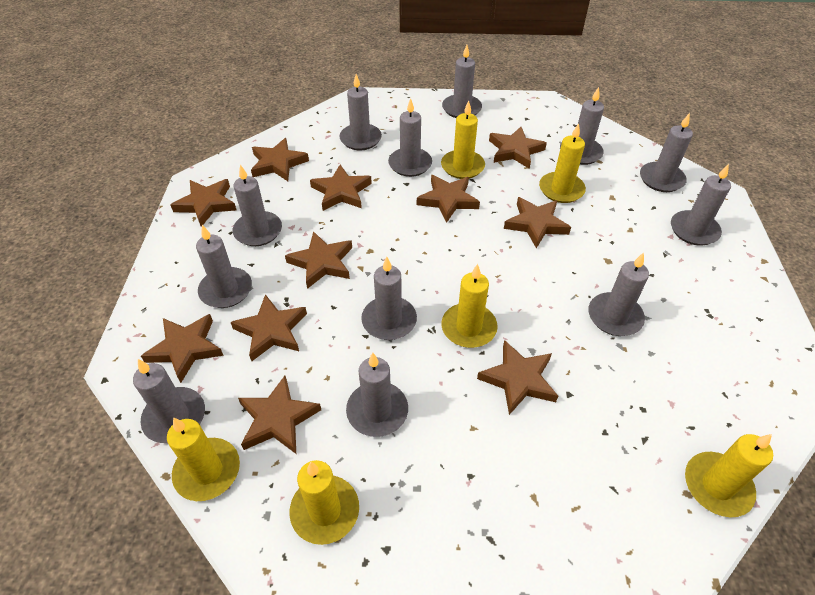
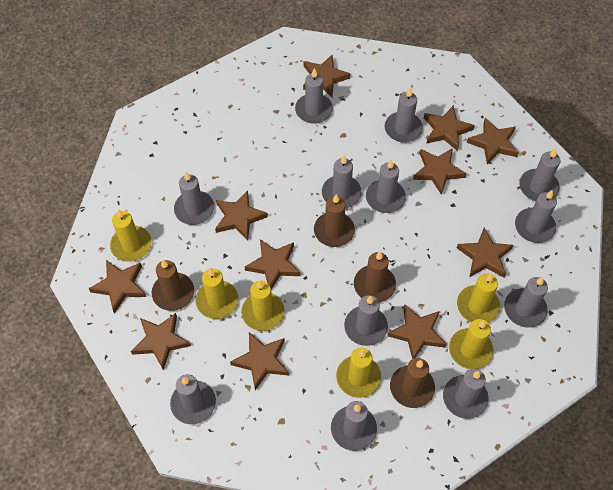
brown candle: 0 -> 4

